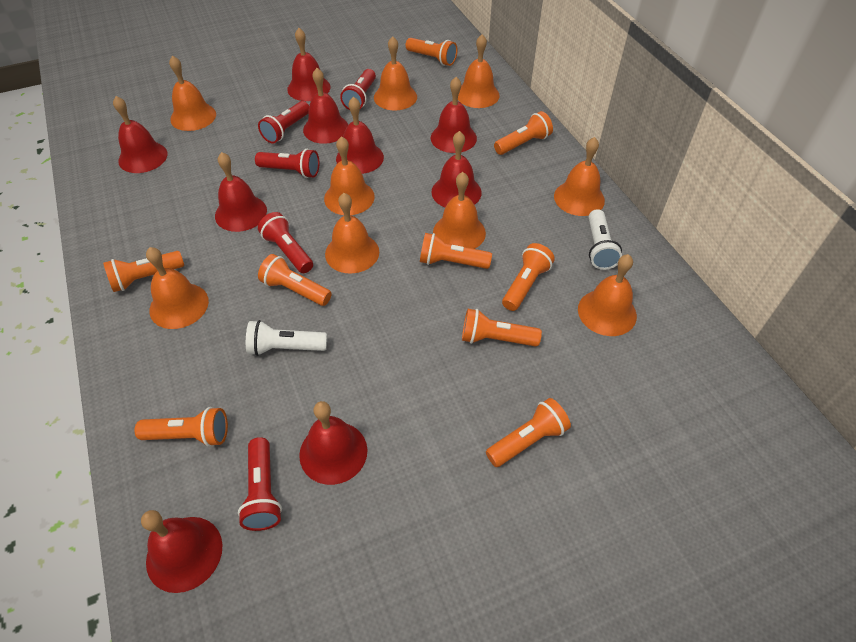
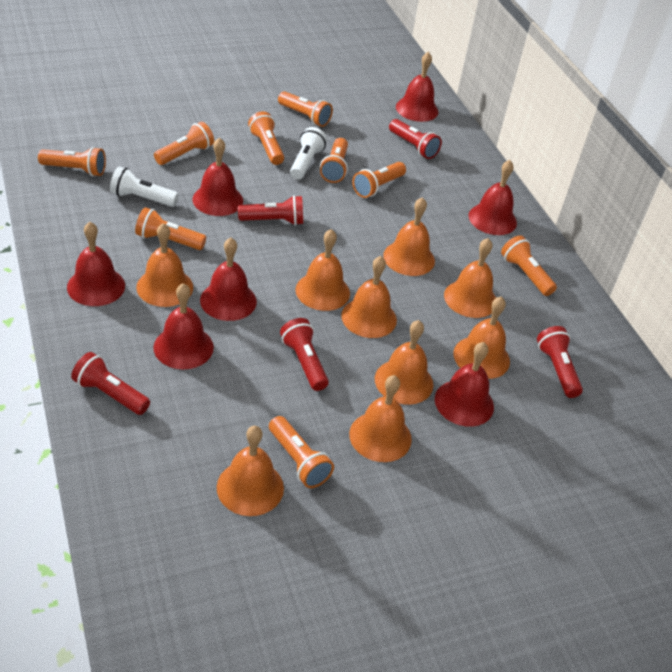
red bell: 9 -> 7

